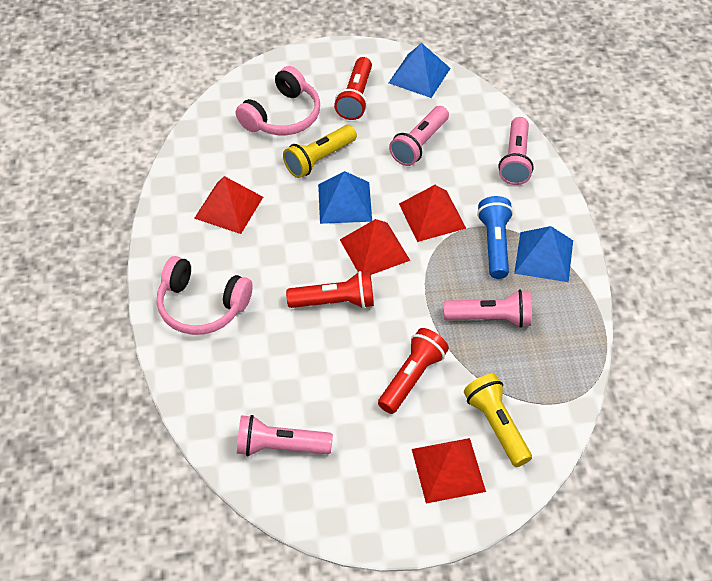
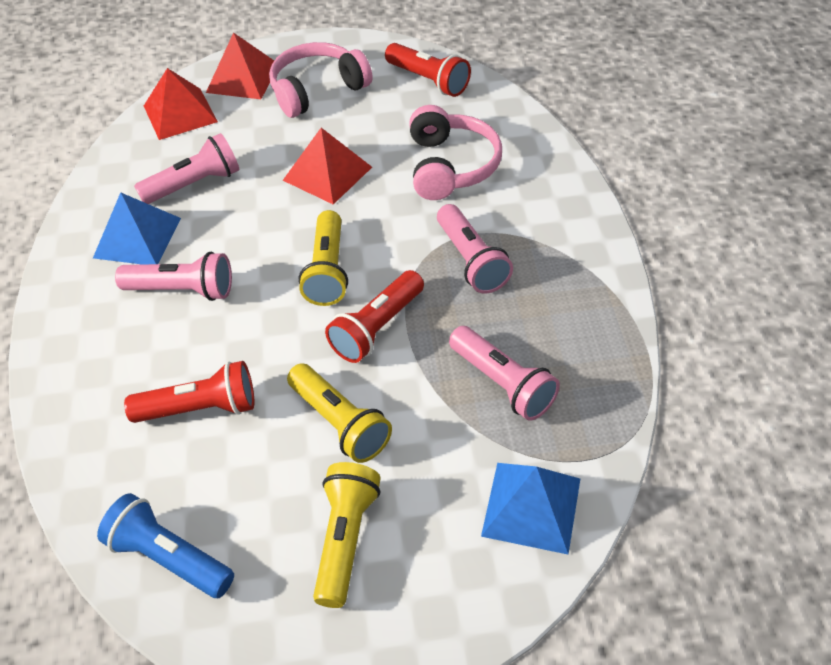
blue pyramid: 3 -> 2
red pyramid: 4 -> 3
yellow flashlight: 2 -> 3

